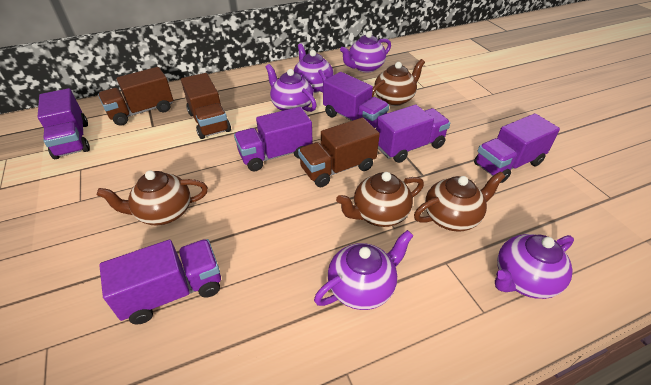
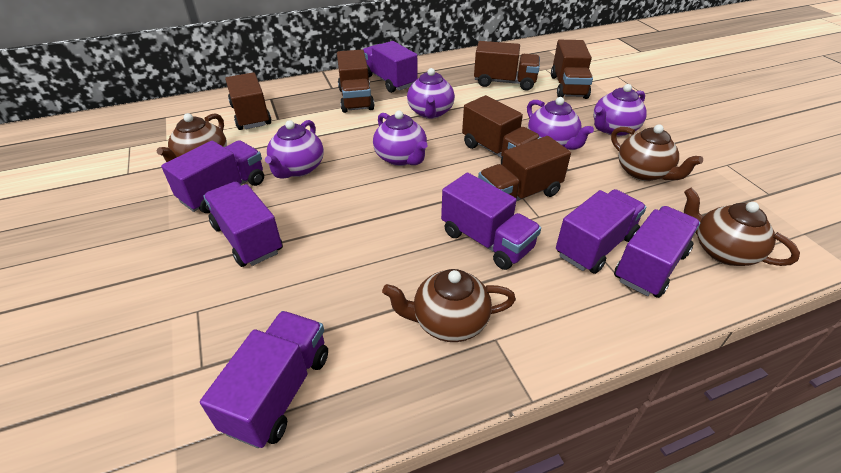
brown truck: 3 -> 6
purple truck: 6 -> 7

